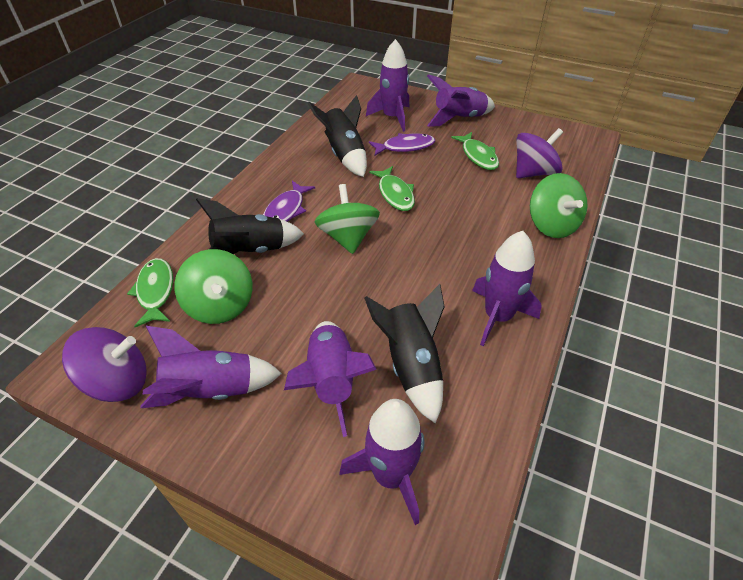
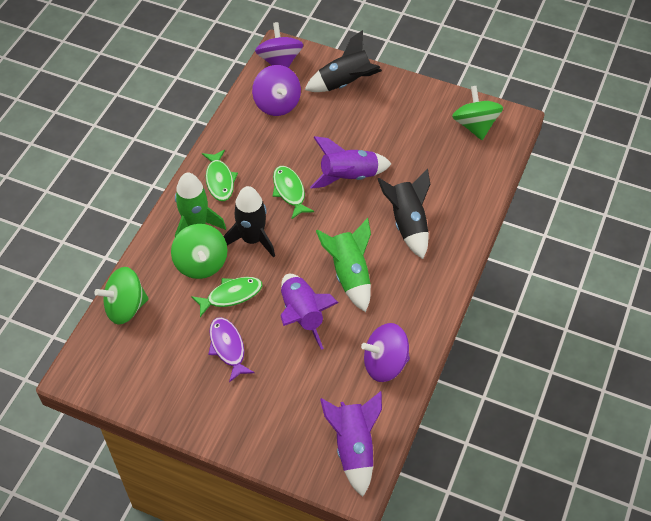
green rocket: 0 -> 2
purple fish: 2 -> 1
purple rocket: 6 -> 3
purple spinning top: 2 -> 3

